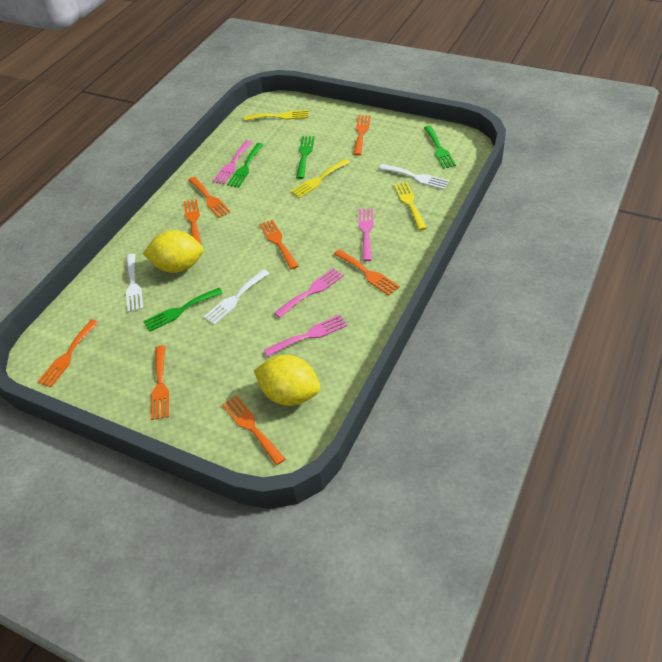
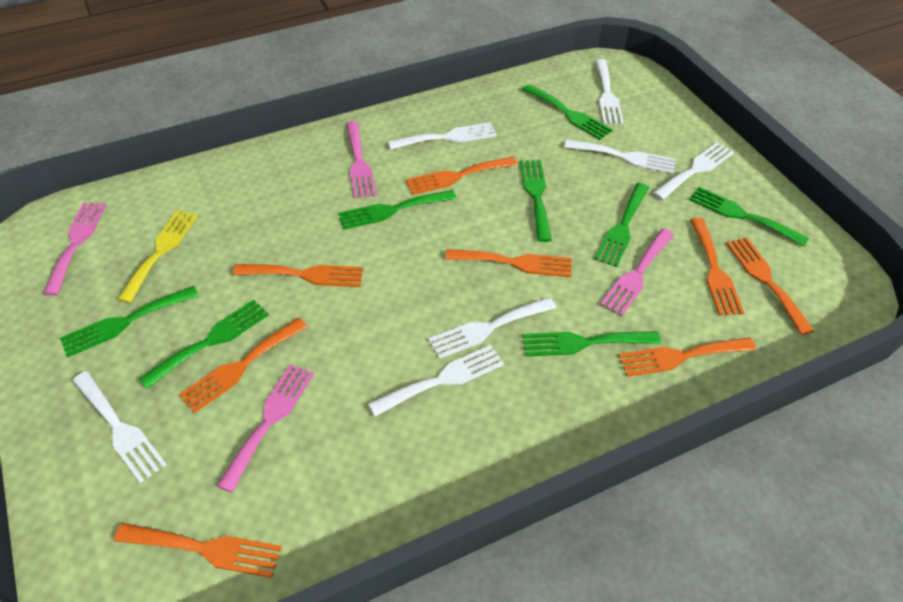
green fork: 4 -> 8
white fork: 3 -> 7
yellow fork: 3 -> 1
yellow lemon: 2 -> 0

